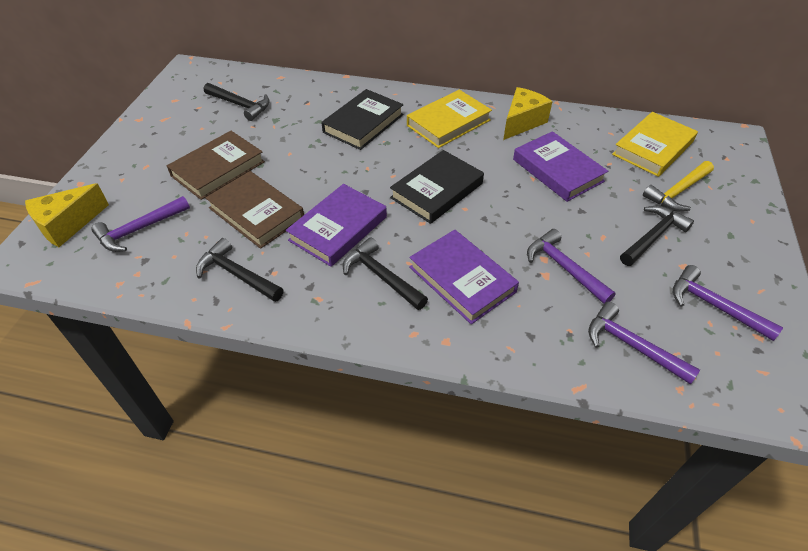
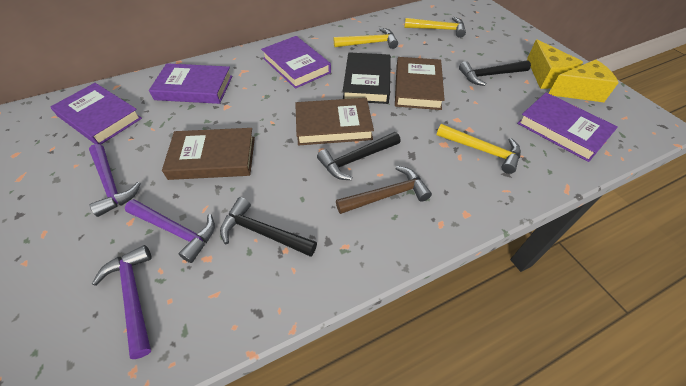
black book: 2 -> 1
black hammer: 4 -> 3
brown book: 2 -> 3
brown hammer: 0 -> 1
purple book: 3 -> 4
purple hammer: 4 -> 3
yellow book: 2 -> 0
yellow hammer: 1 -> 3

